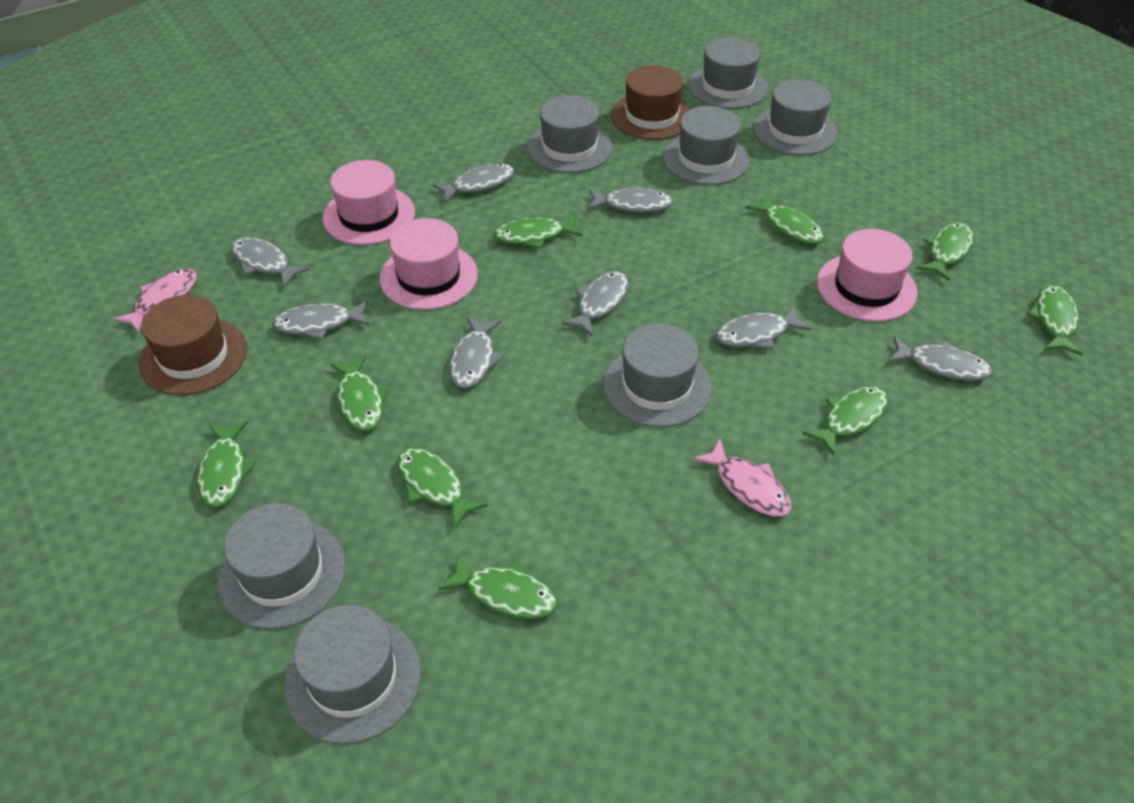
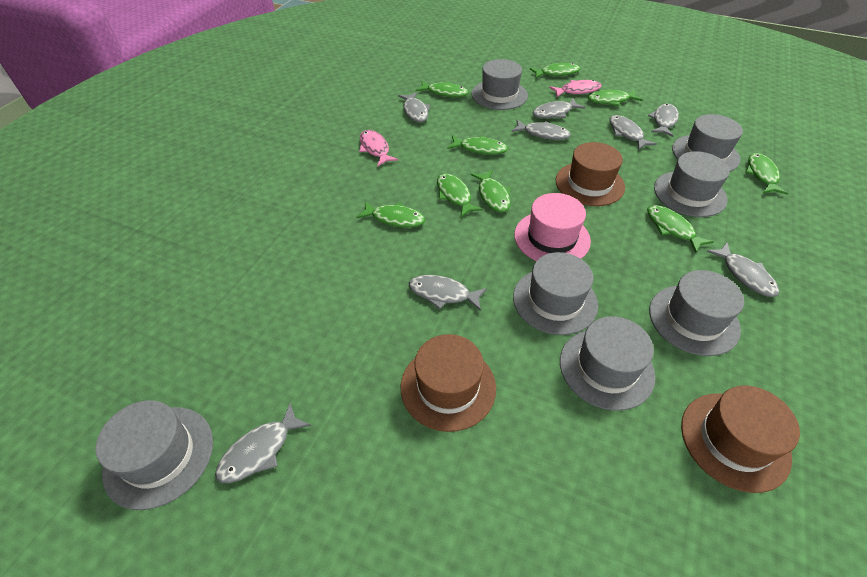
brown hat: 2 -> 3
pink hat: 3 -> 1

